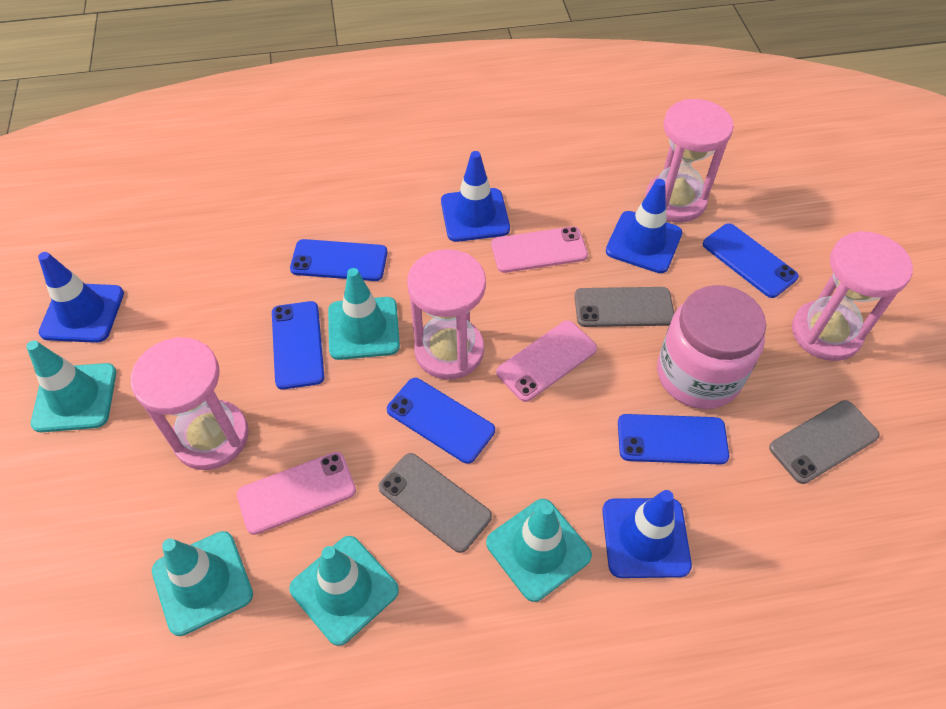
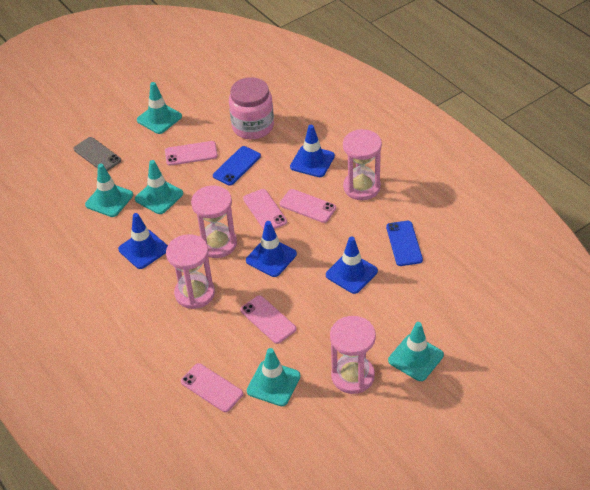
blue phone: 5 -> 2
grey phone: 3 -> 1
pink phone: 3 -> 5

